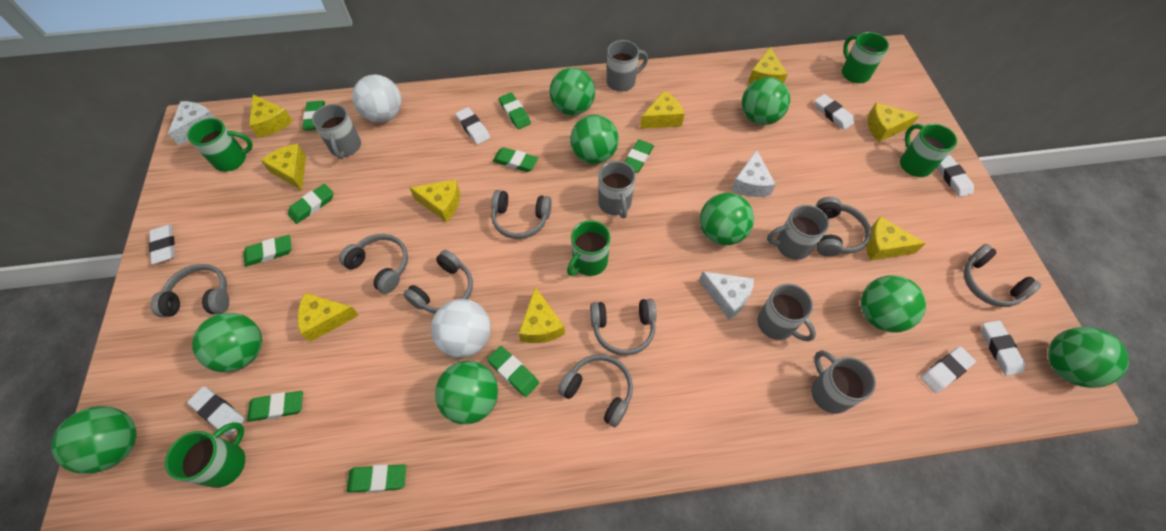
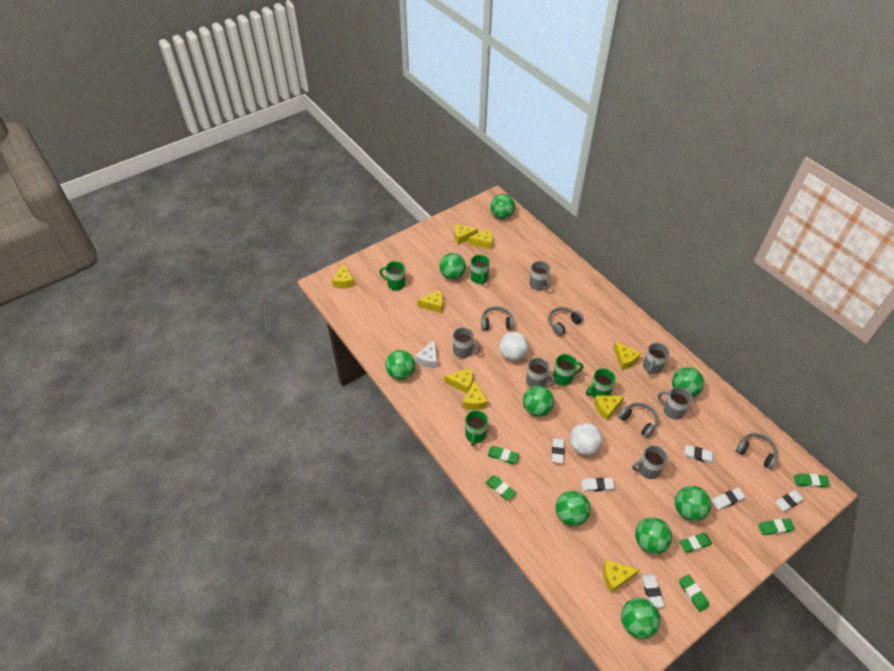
green eraser: 9 -> 6
grey headphones: 8 -> 4
white cheese: 3 -> 1
white eraser: 7 -> 6

